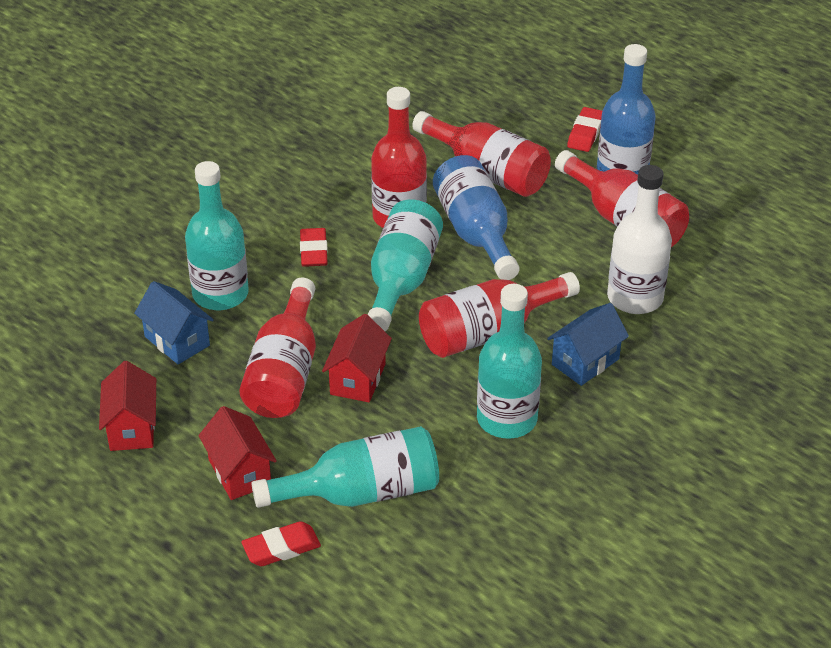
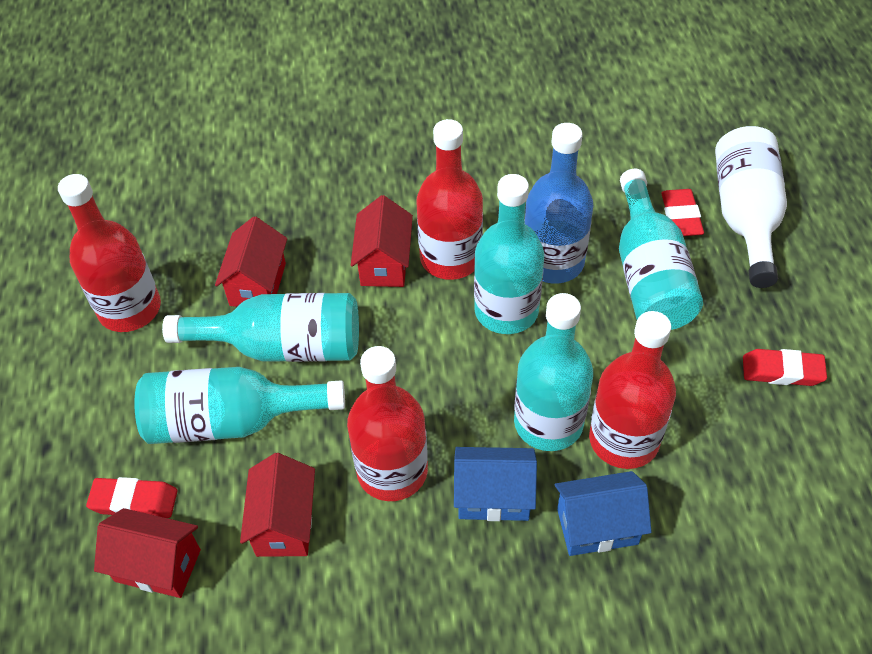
blue bottle: 2 -> 1
red bottle: 5 -> 4
red house: 3 -> 4
turquoise bottle: 4 -> 5

